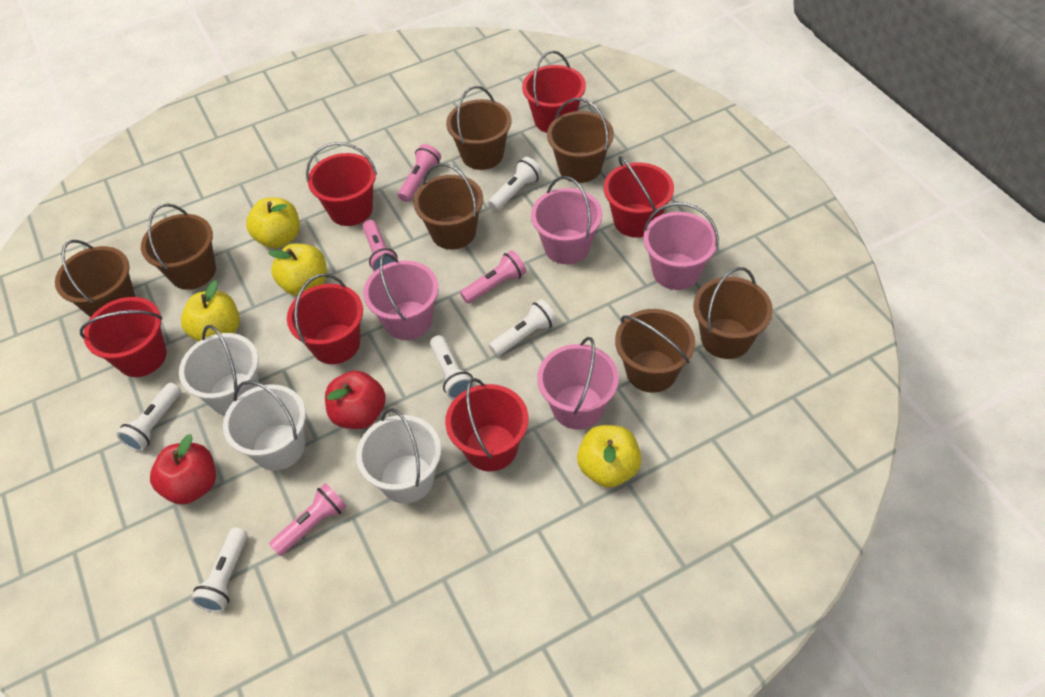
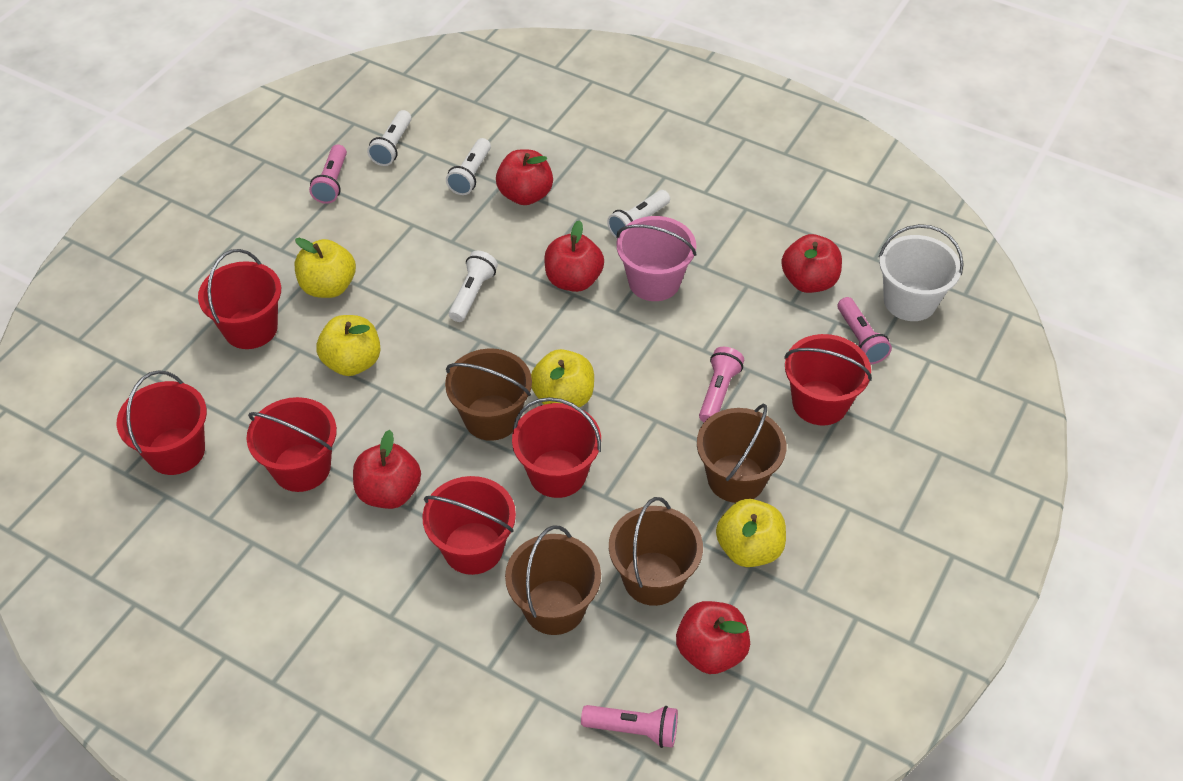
brown bucket: 7 -> 4
pink bucket: 4 -> 1
red apple: 2 -> 5
white bucket: 3 -> 1
white flashlight: 5 -> 4

